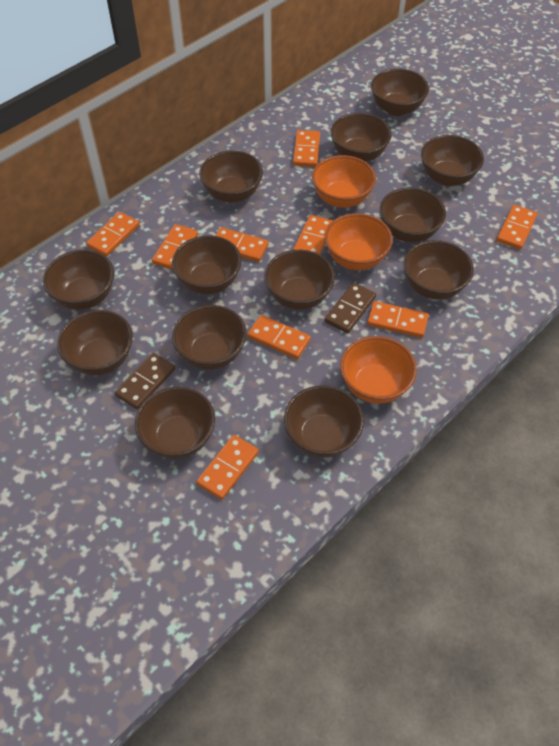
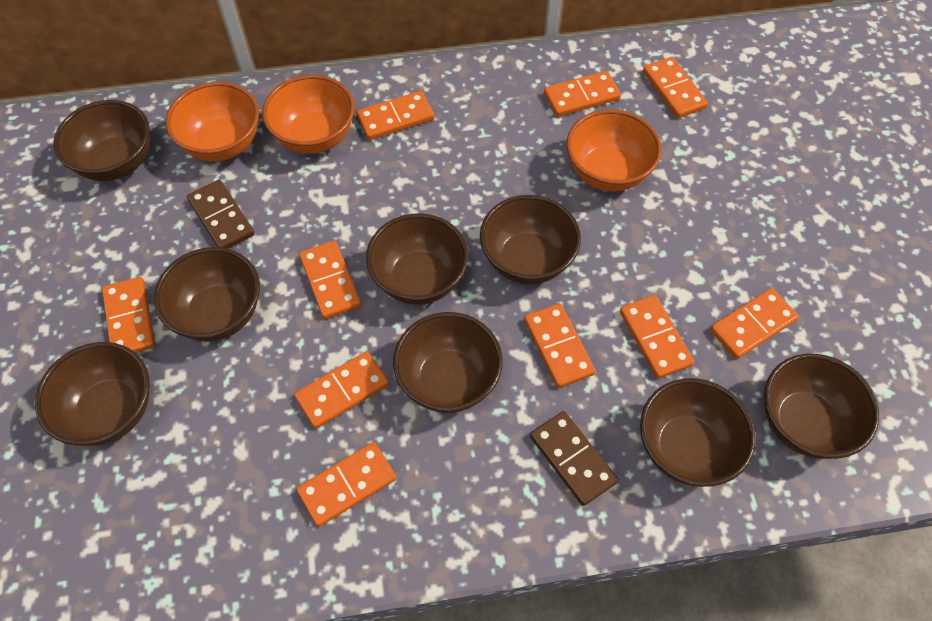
brown bowl: 13 -> 8
orange domino: 9 -> 10

